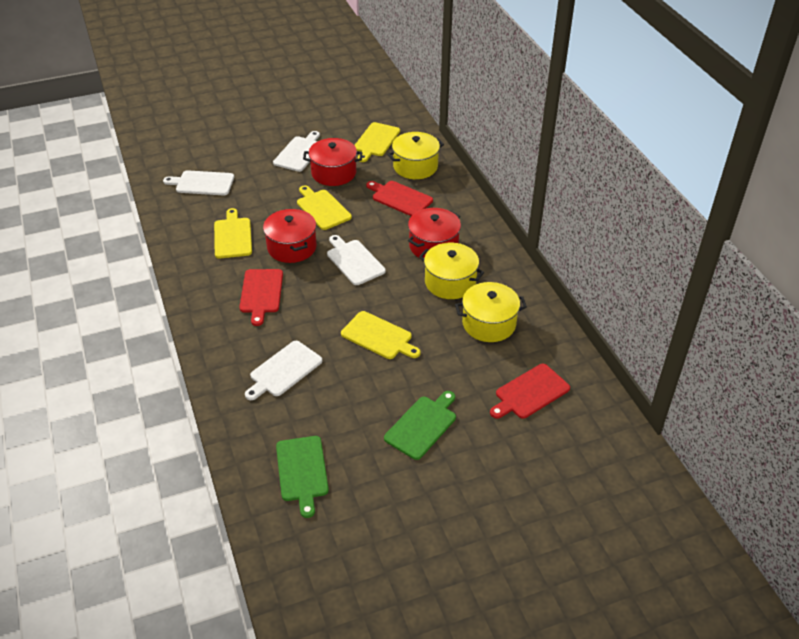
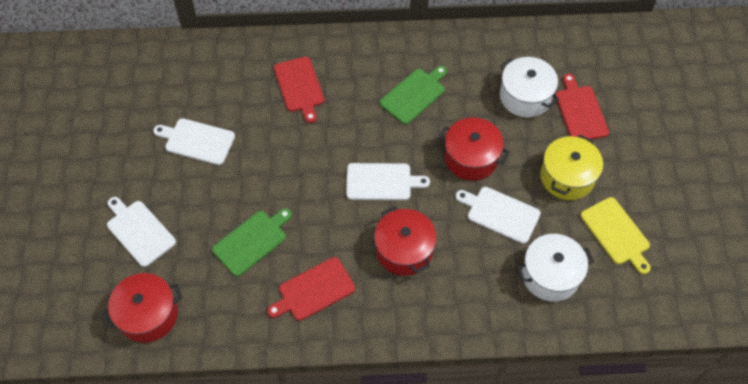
white pot: 0 -> 2
yellow cutting board: 4 -> 1
yellow pot: 3 -> 1

